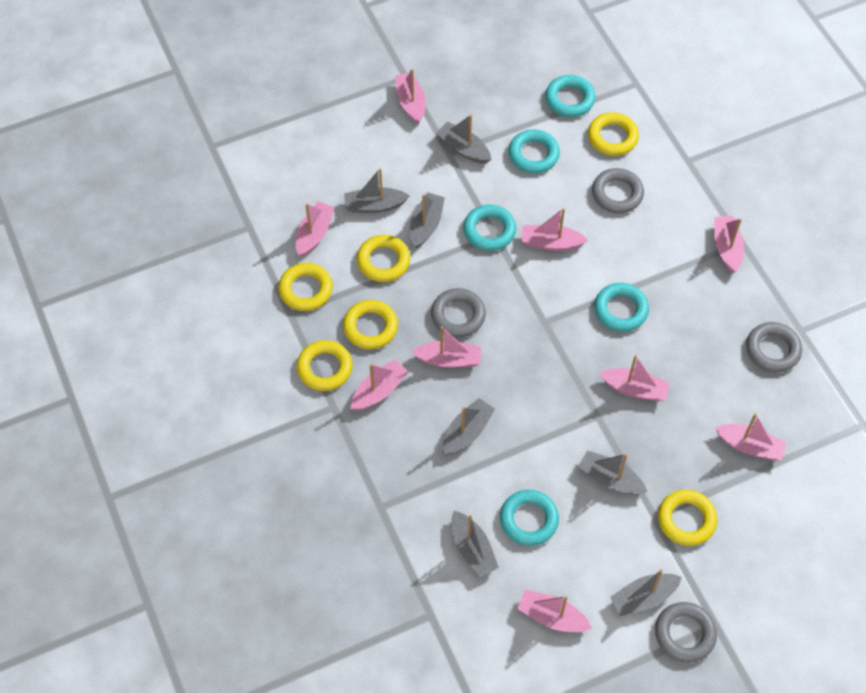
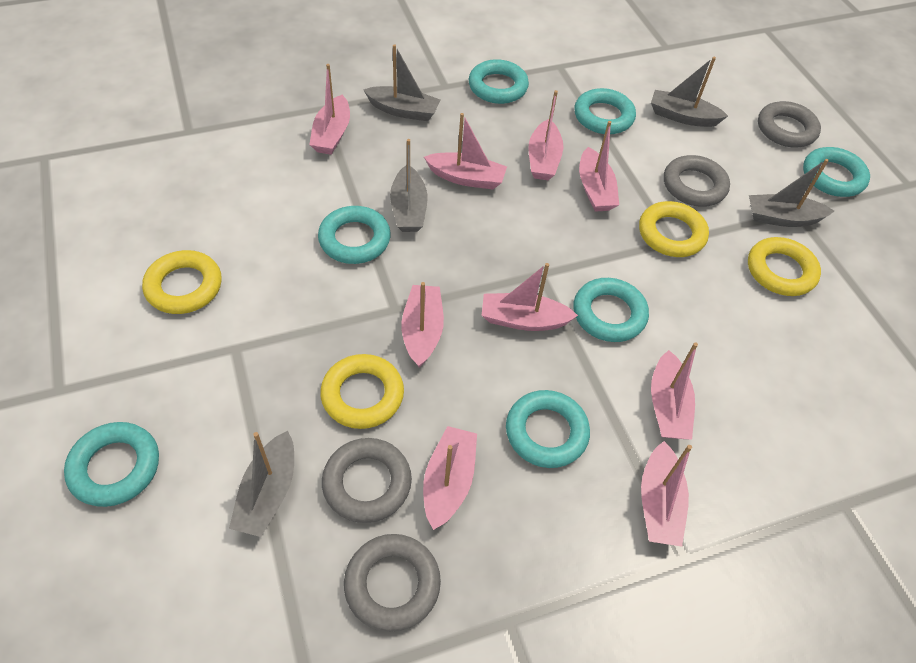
grey boat: 7 -> 5
turquoise ring: 5 -> 7
yellow ring: 6 -> 4

